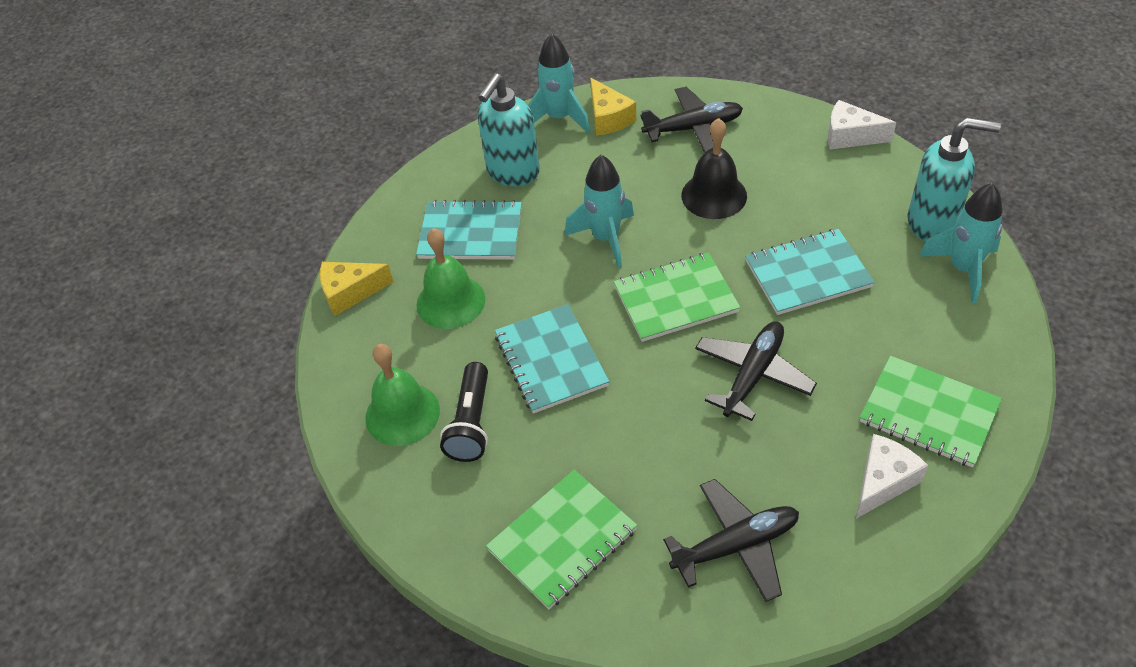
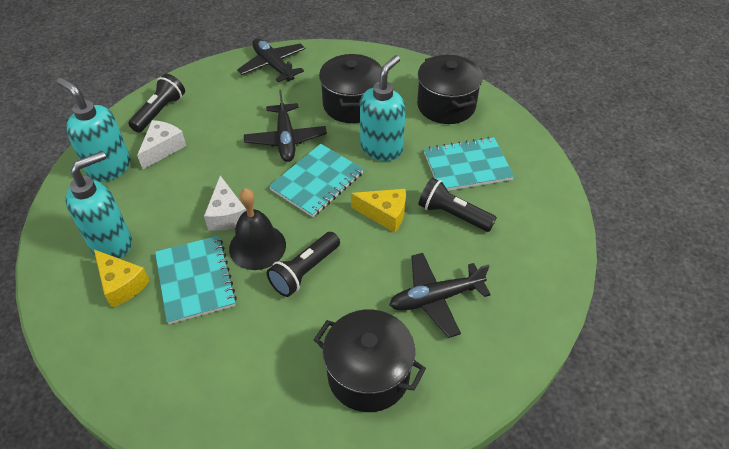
black flashlight: 1 -> 3
black pot: 0 -> 3
green bell: 2 -> 0
green notebook: 3 -> 0
turquoise rocket: 3 -> 0
turquoise soap dispenser: 2 -> 3

